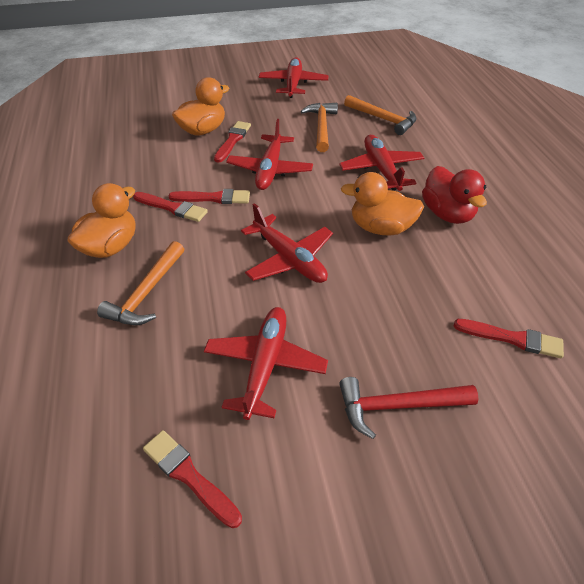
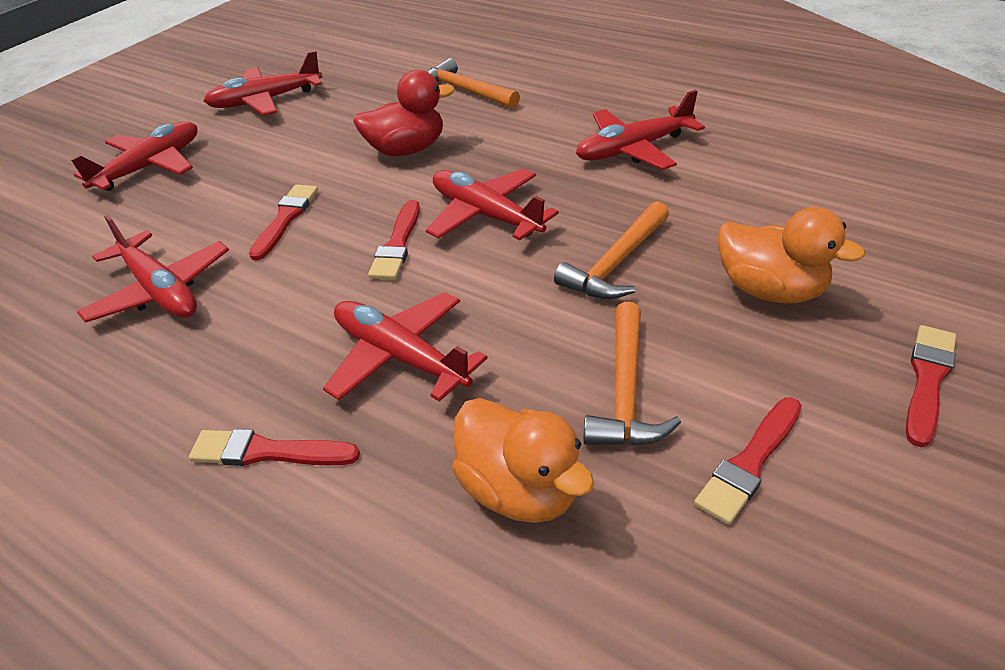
orange duck: 3 -> 2
red hammer: 1 -> 0
red plane: 5 -> 6

